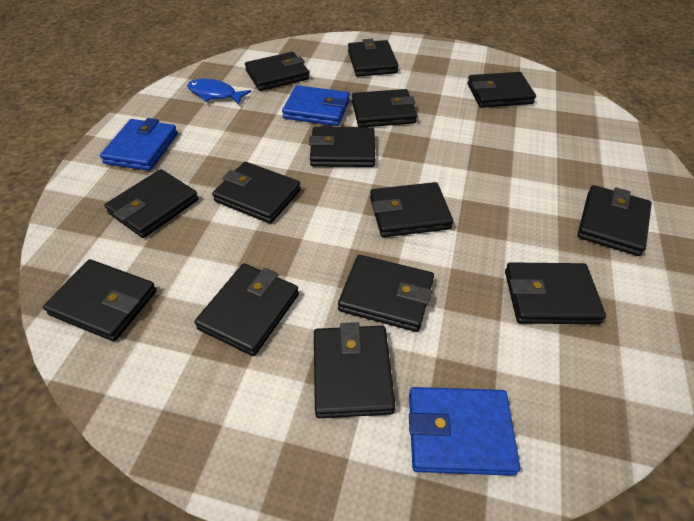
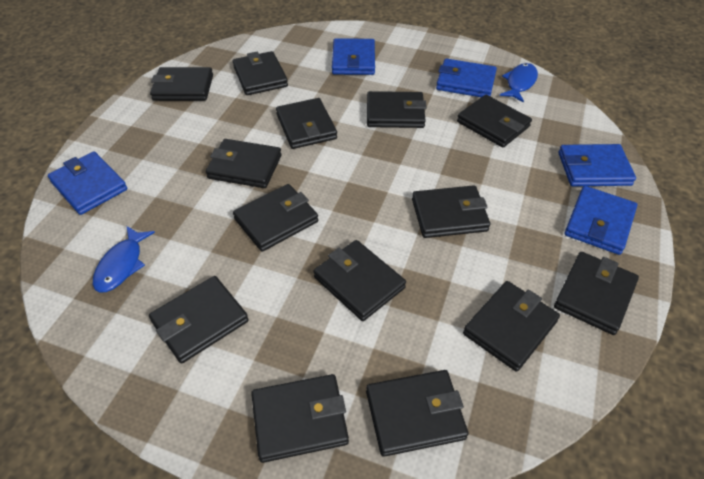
blue fish: 1 -> 2
blue wallet: 3 -> 5

